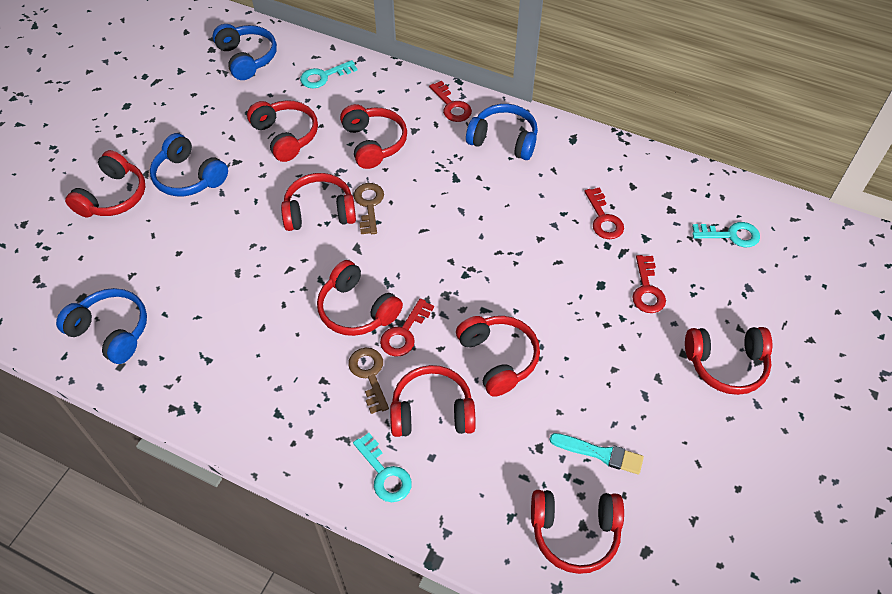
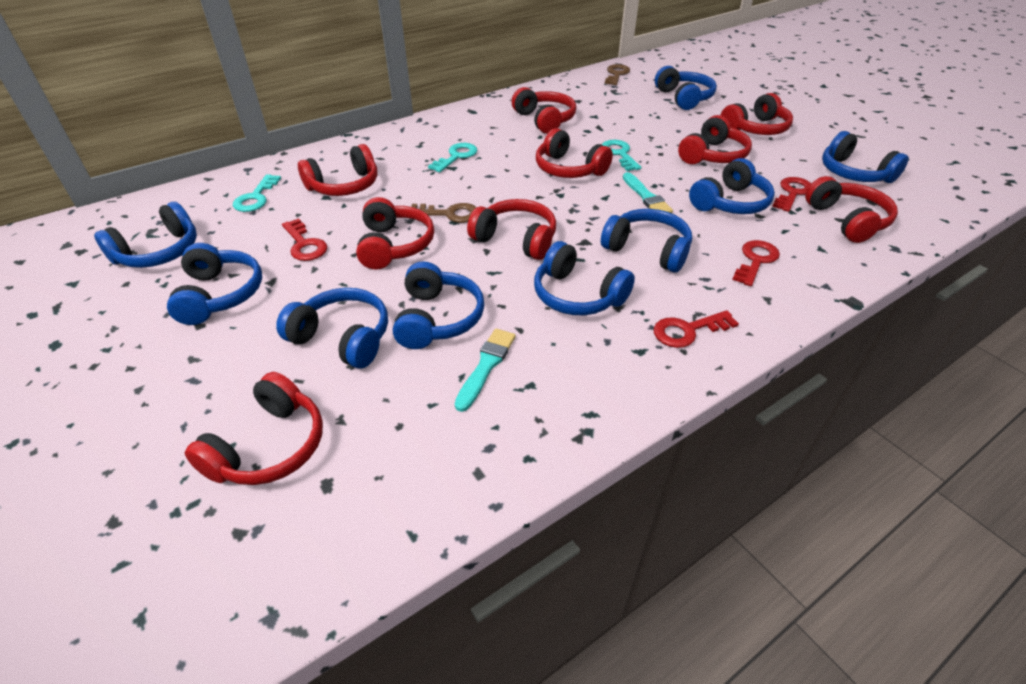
blue headphones: 4 -> 9
turquoise brush: 1 -> 2

